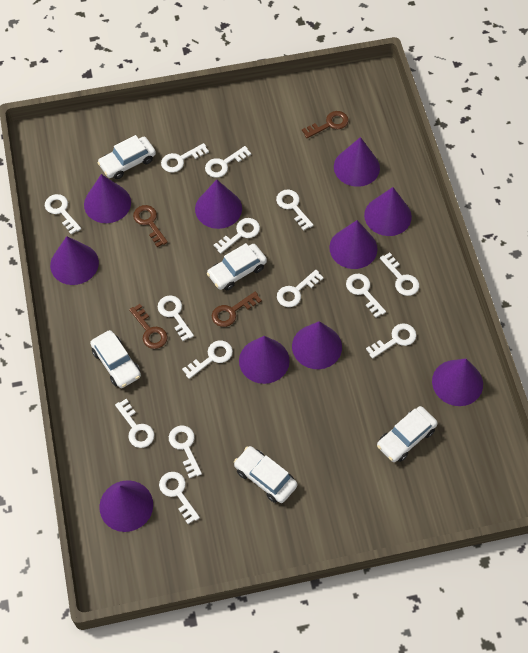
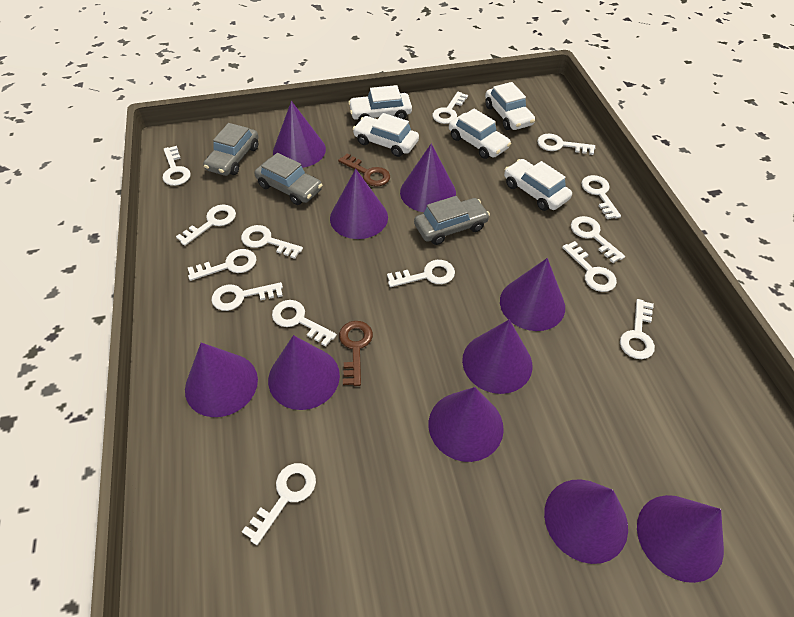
brown key: 4 -> 2
grey car: 0 -> 3

